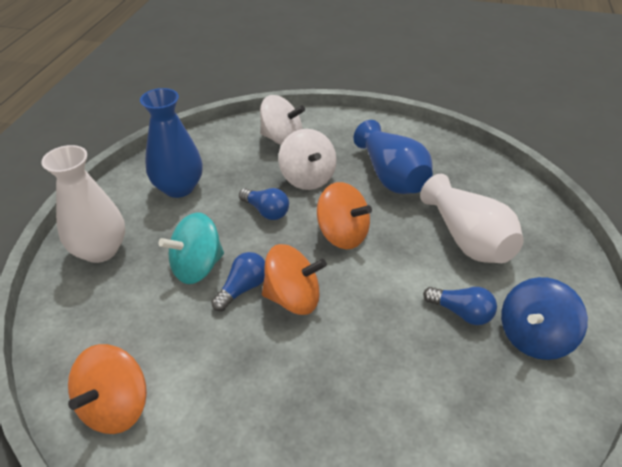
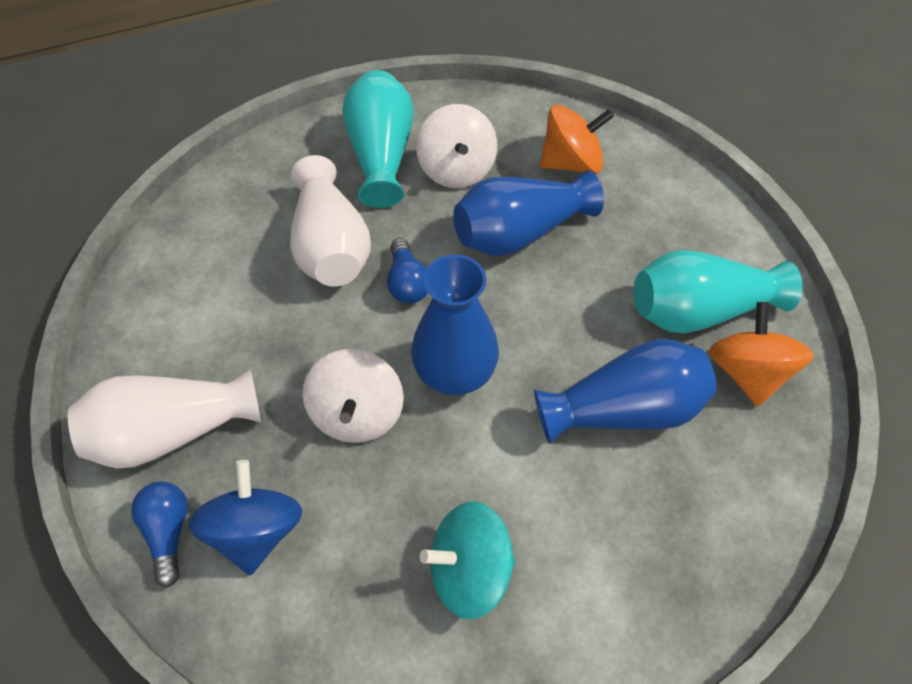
blue light bulb: 3 -> 2
blue vase: 2 -> 3
orange spinning top: 3 -> 2
turquoise vase: 0 -> 2

